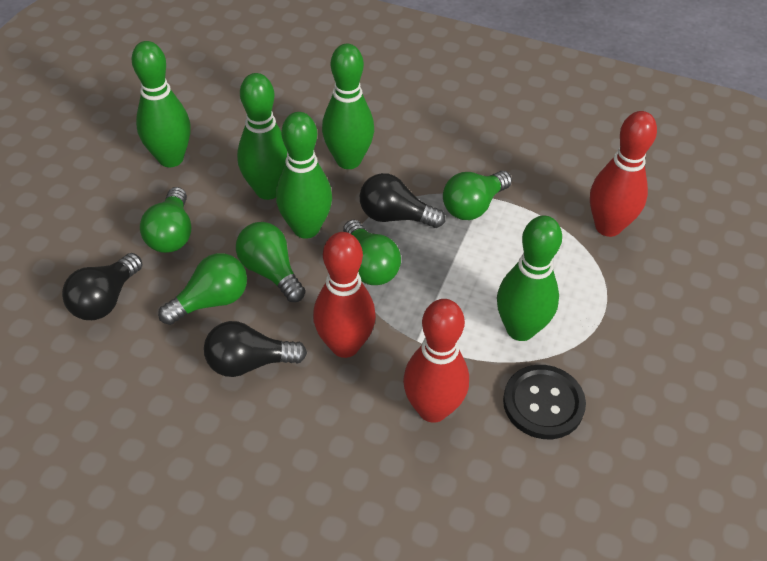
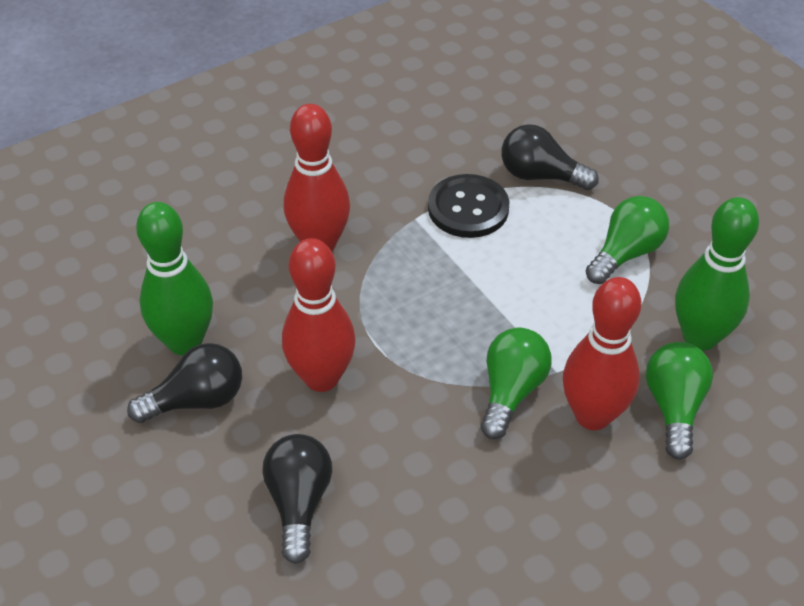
green bowling pin: 5 -> 2
green light bulb: 5 -> 3

